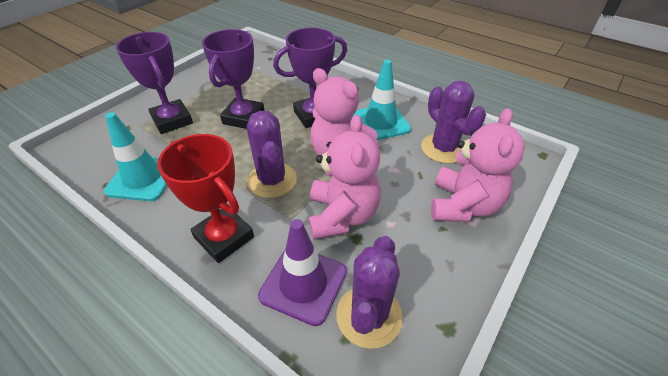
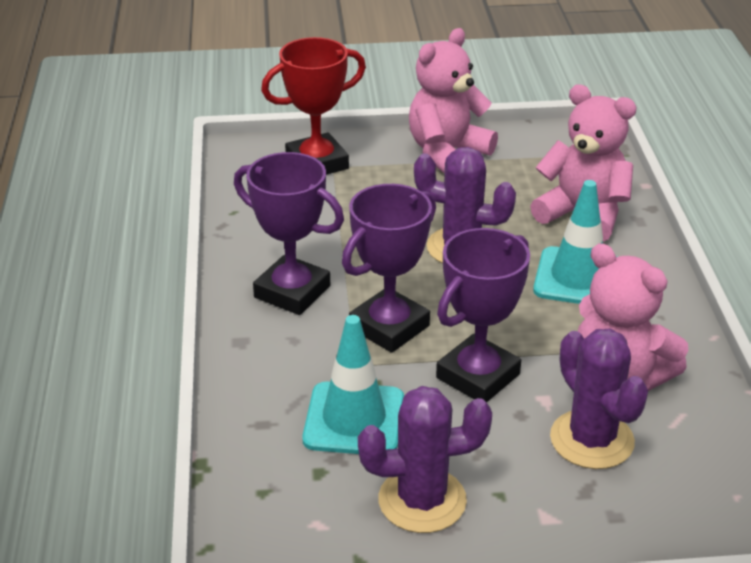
purple traffic cone: 1 -> 0

